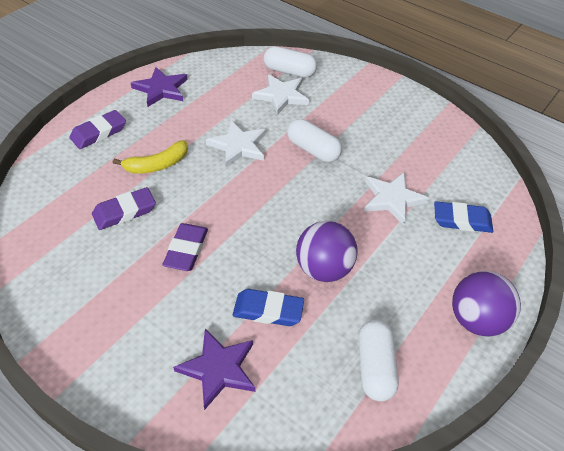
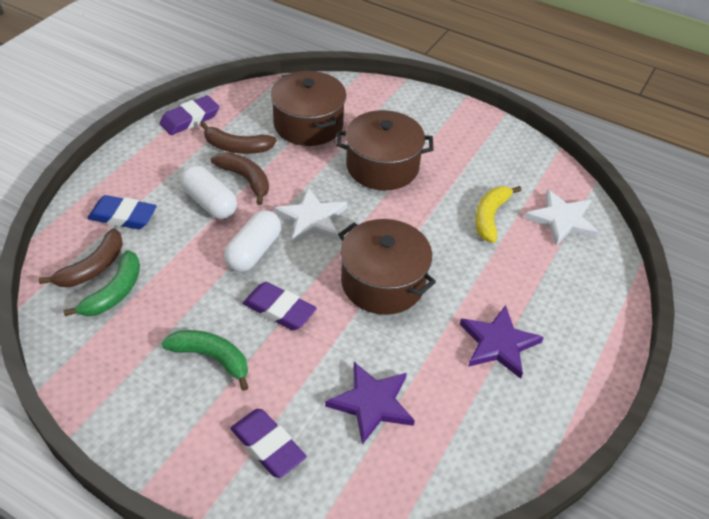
blue eraser: 2 -> 1
brown banana: 0 -> 3
brown pot: 0 -> 3
green banana: 0 -> 2
purple ball: 2 -> 0
white capsule: 3 -> 2
white star: 3 -> 2

